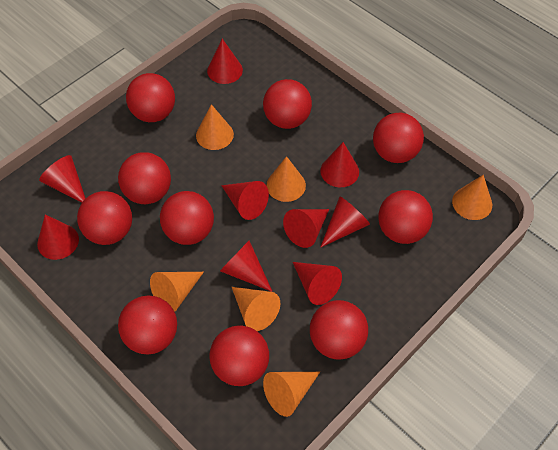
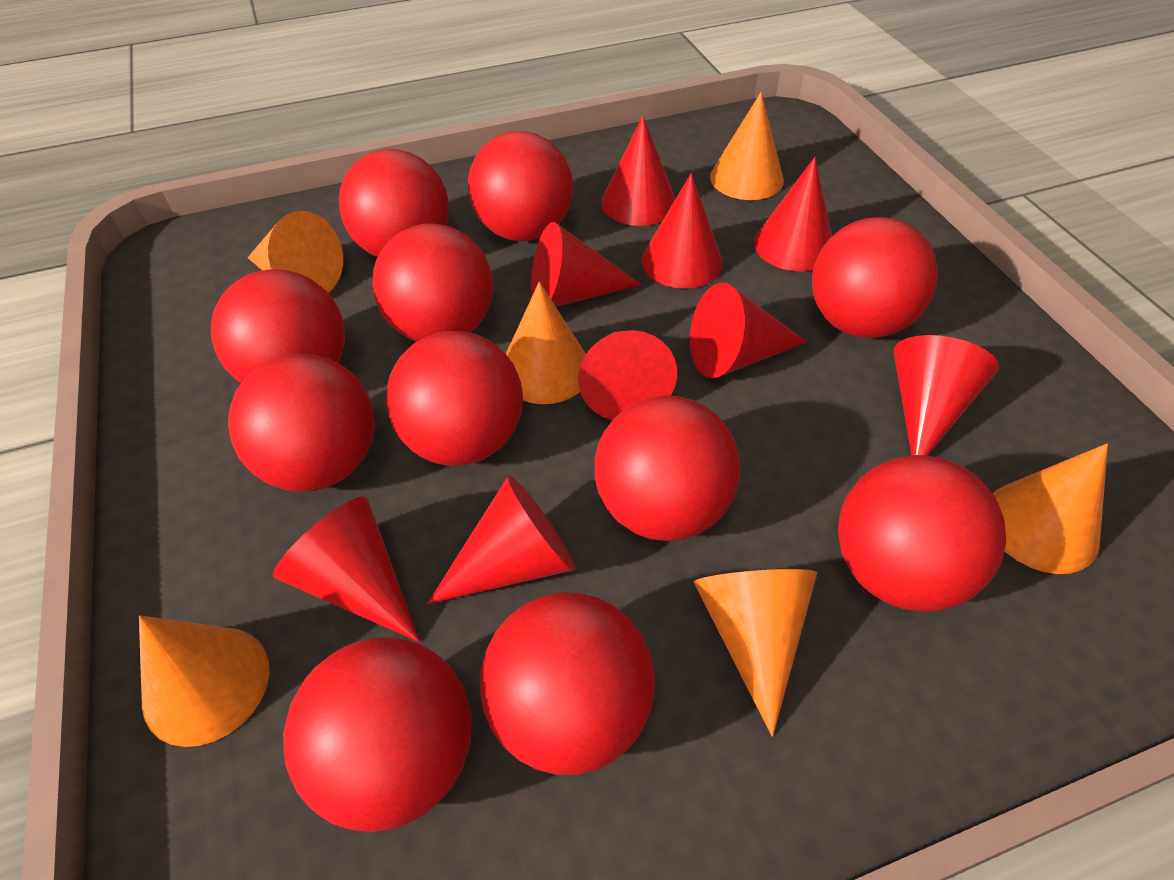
red ball: 10 -> 11

